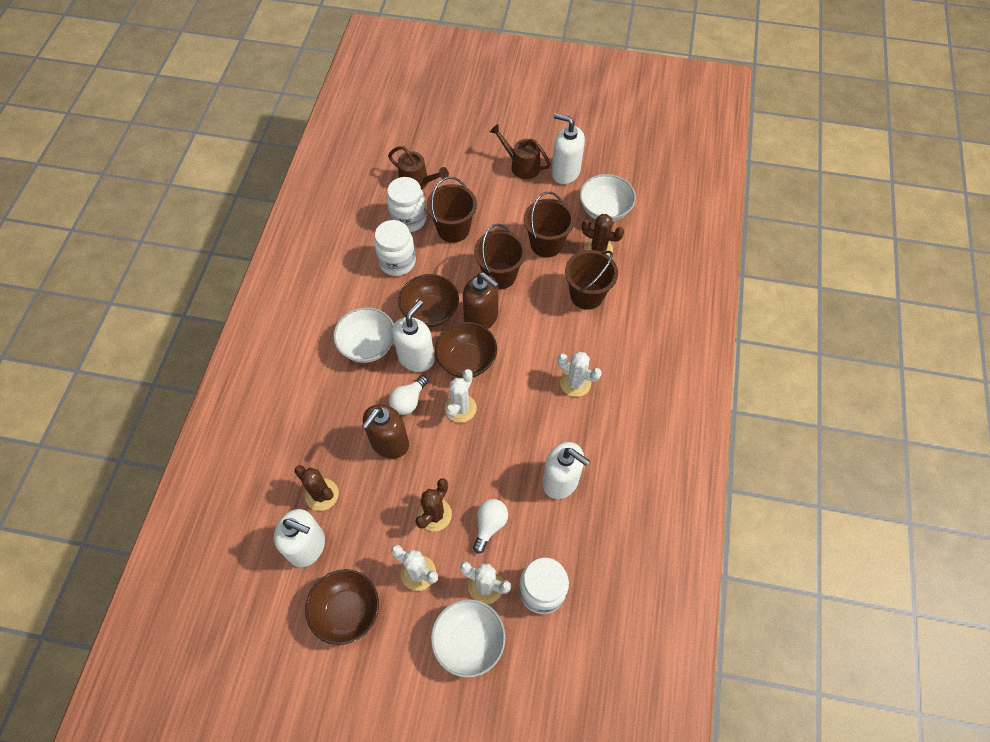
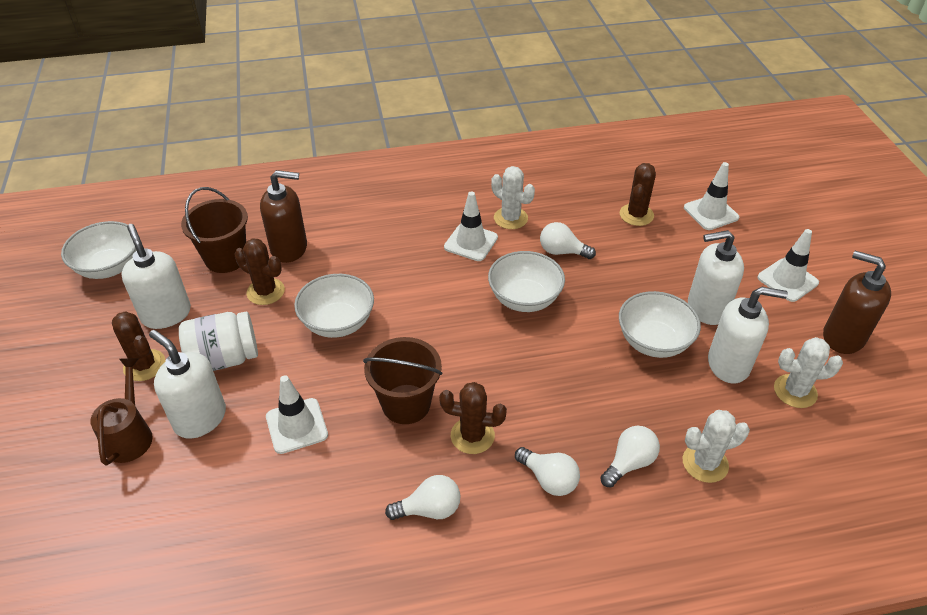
brown bowl: 3 -> 0
brown bucket: 4 -> 2
brown cactus: 3 -> 4
brown watering can: 2 -> 1
white bowl: 3 -> 4
white cactus: 4 -> 3
white jar: 3 -> 1
white light bulb: 2 -> 4
white traffic cone: 0 -> 4

